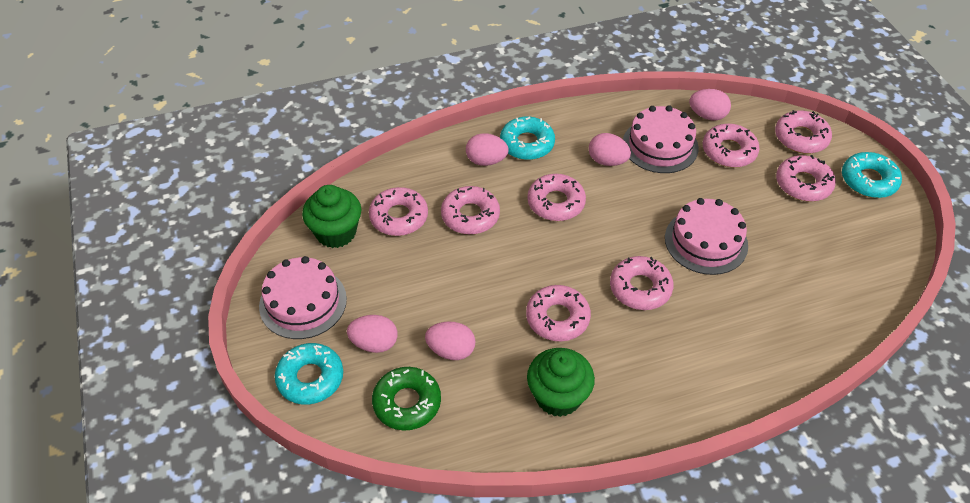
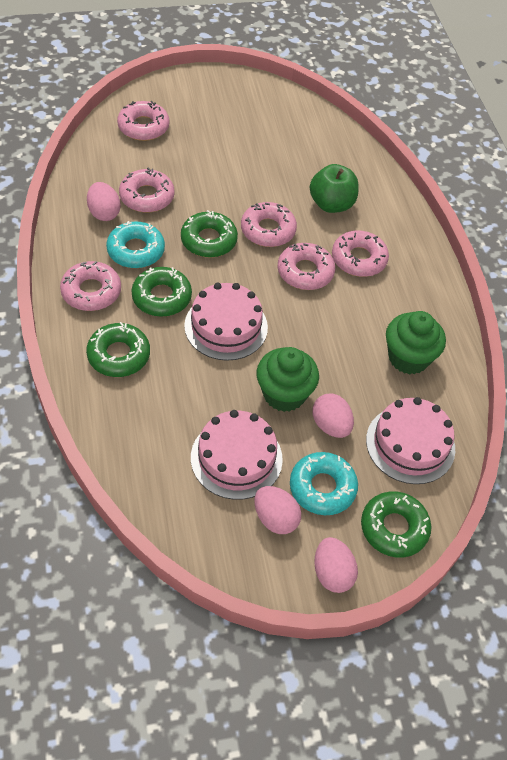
green apple: 0 -> 1
green donut: 1 -> 4
pink donut: 8 -> 6
pink egg: 5 -> 4
turquoise donut: 3 -> 2

